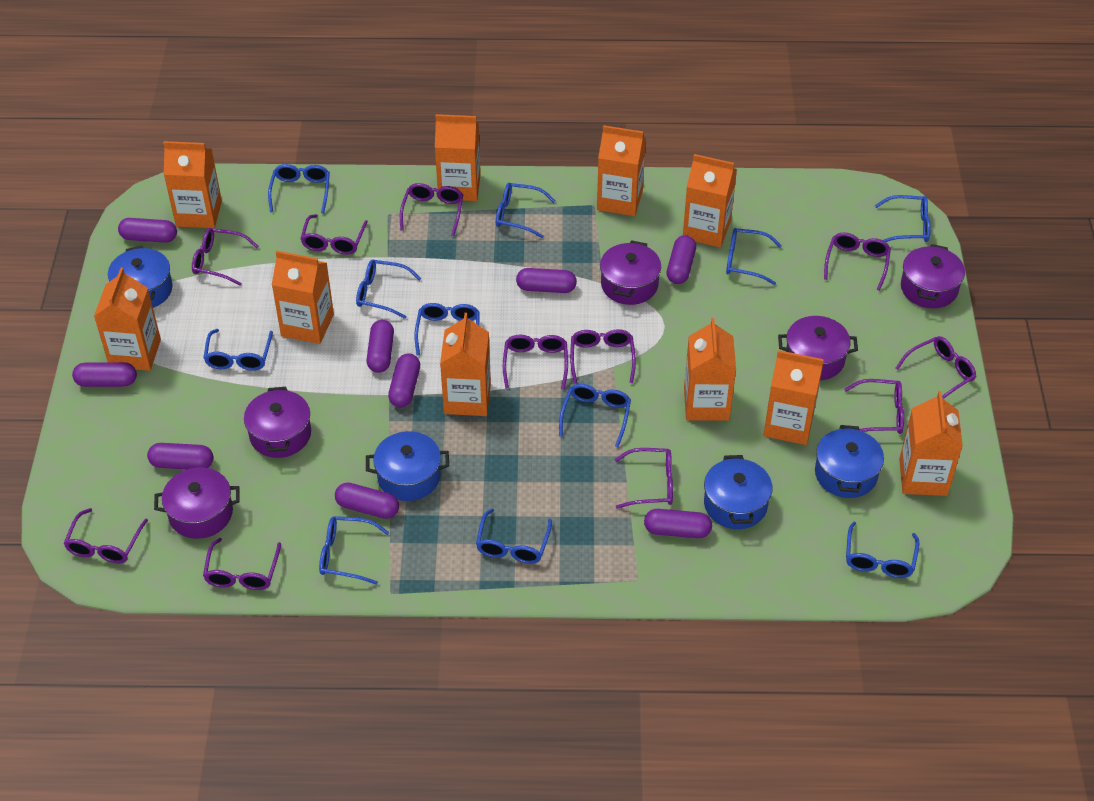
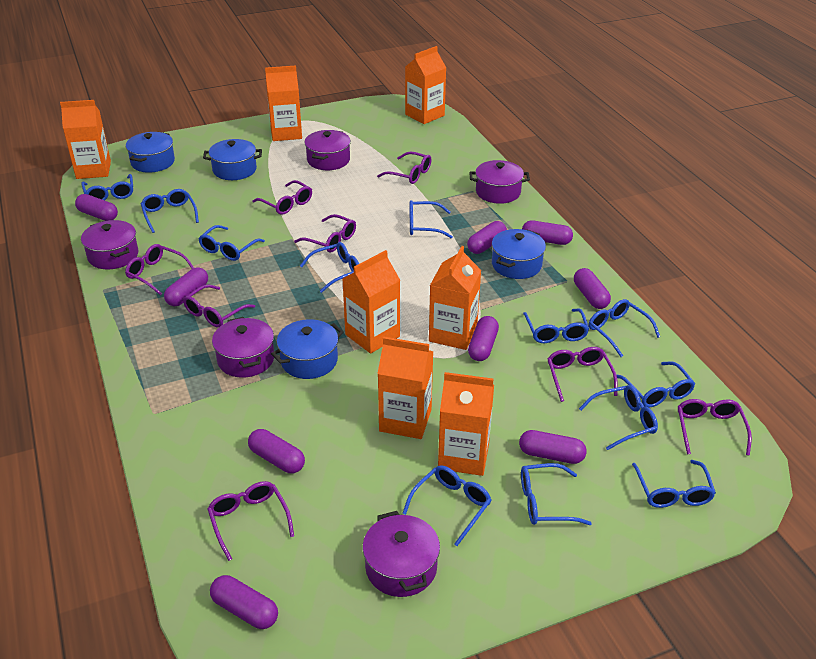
blue glasses: 11 -> 12
orange carton: 10 -> 7
purple glasses: 11 -> 8

